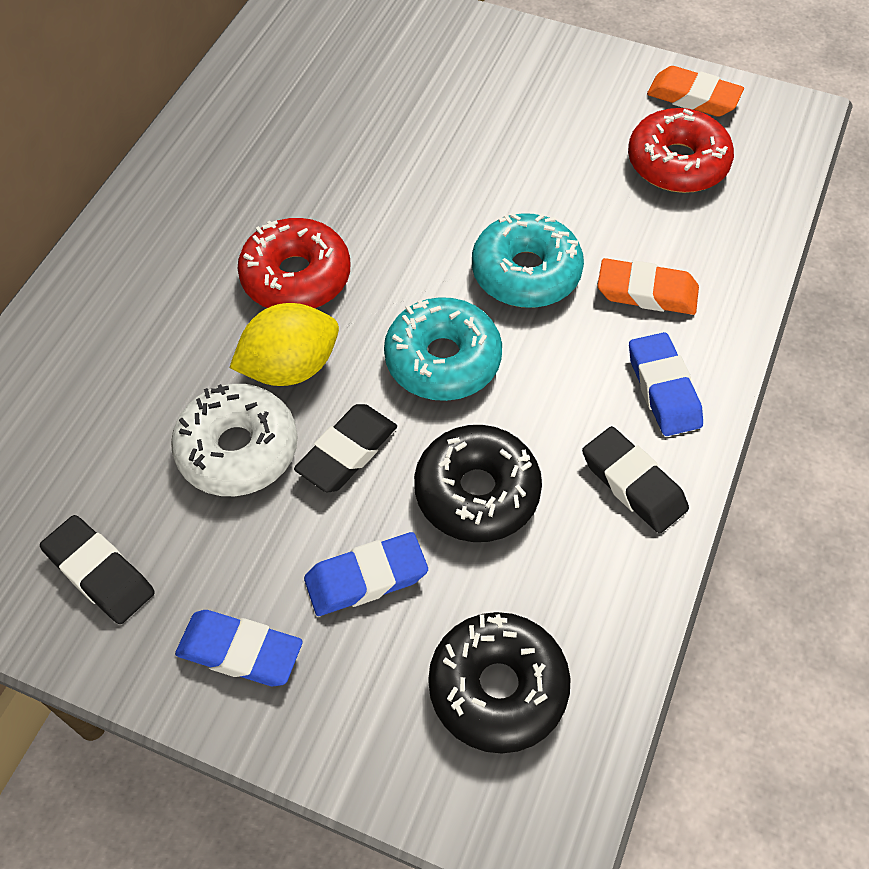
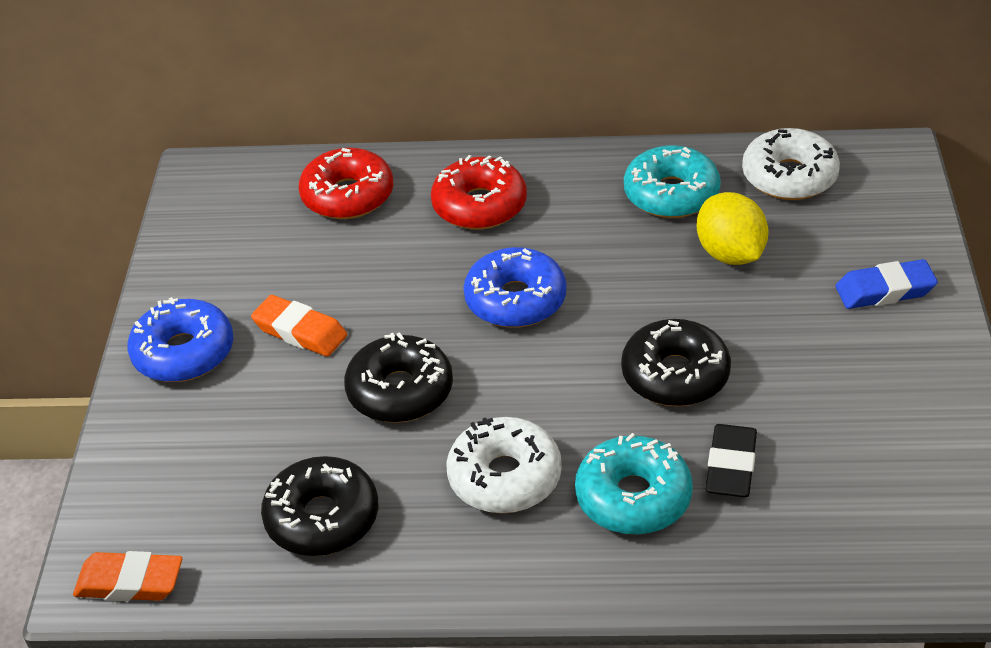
black donut: 2 -> 3
black eraser: 3 -> 1
blue donut: 0 -> 2
blue eraser: 3 -> 1
white donut: 1 -> 2

